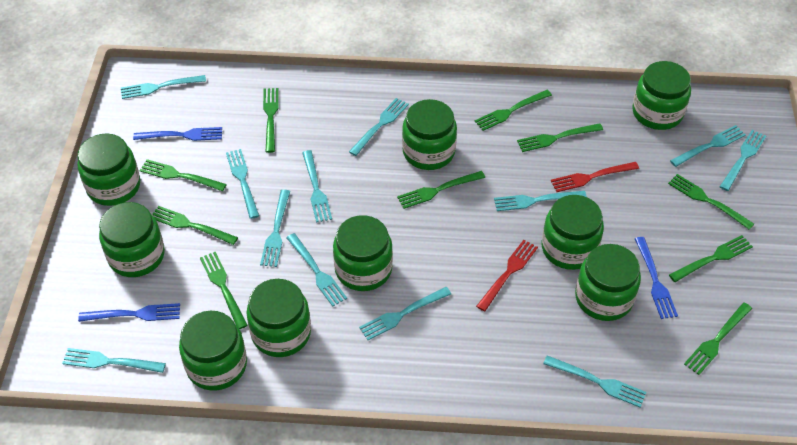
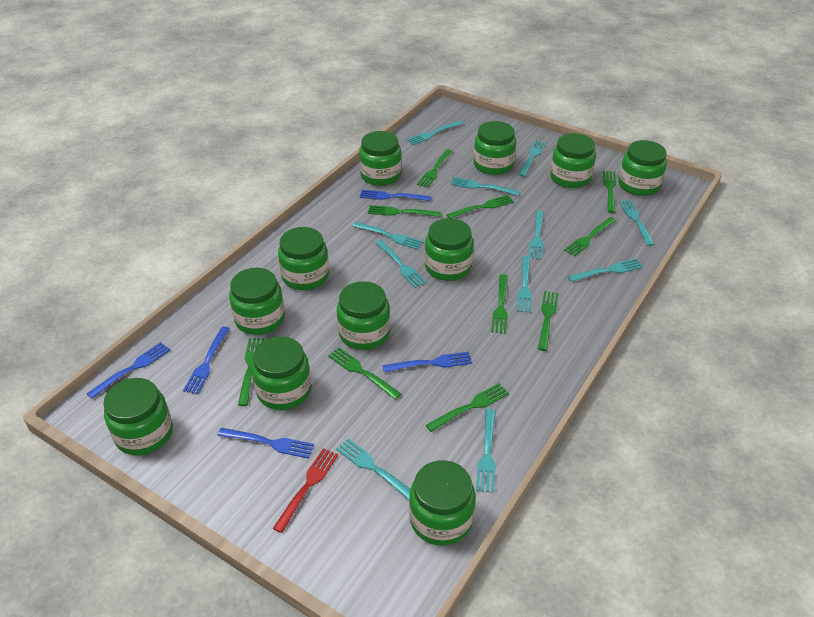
blue fork: 3 -> 5
green jar: 9 -> 11
red fork: 2 -> 1
turquoise fork: 12 -> 11

